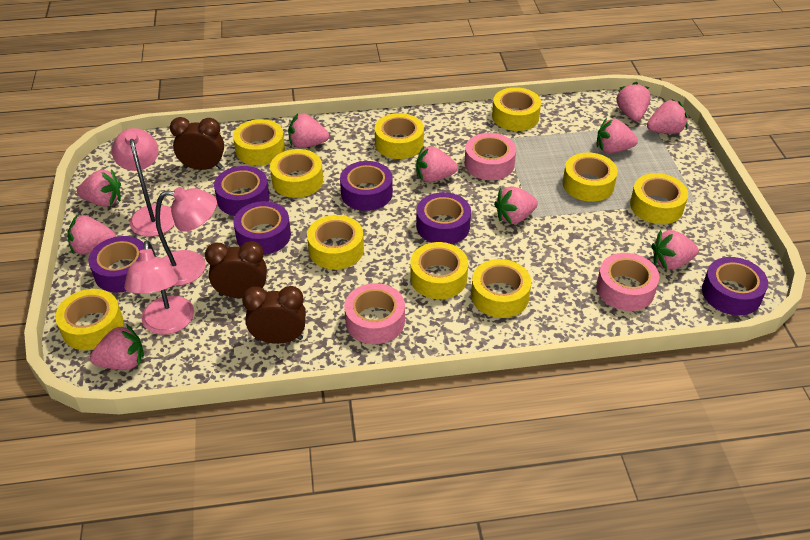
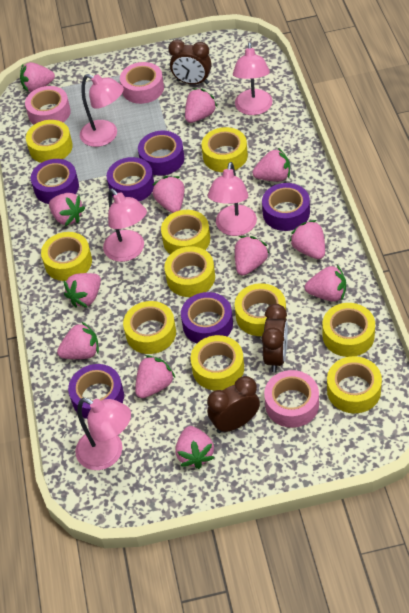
pink lamp: 3 -> 5
pink strawberry: 10 -> 12

